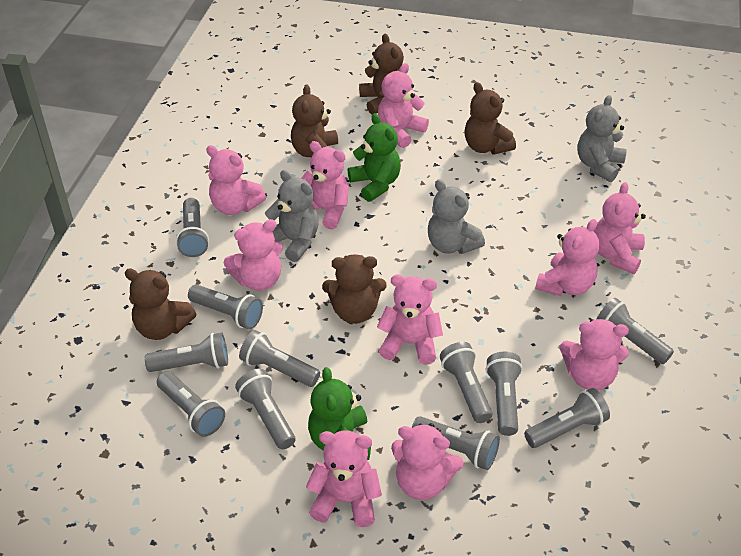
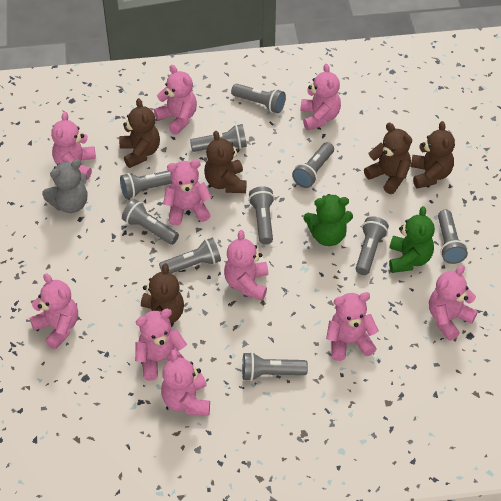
grey flashlight: 11 -> 10
grey teddy bear: 3 -> 1

